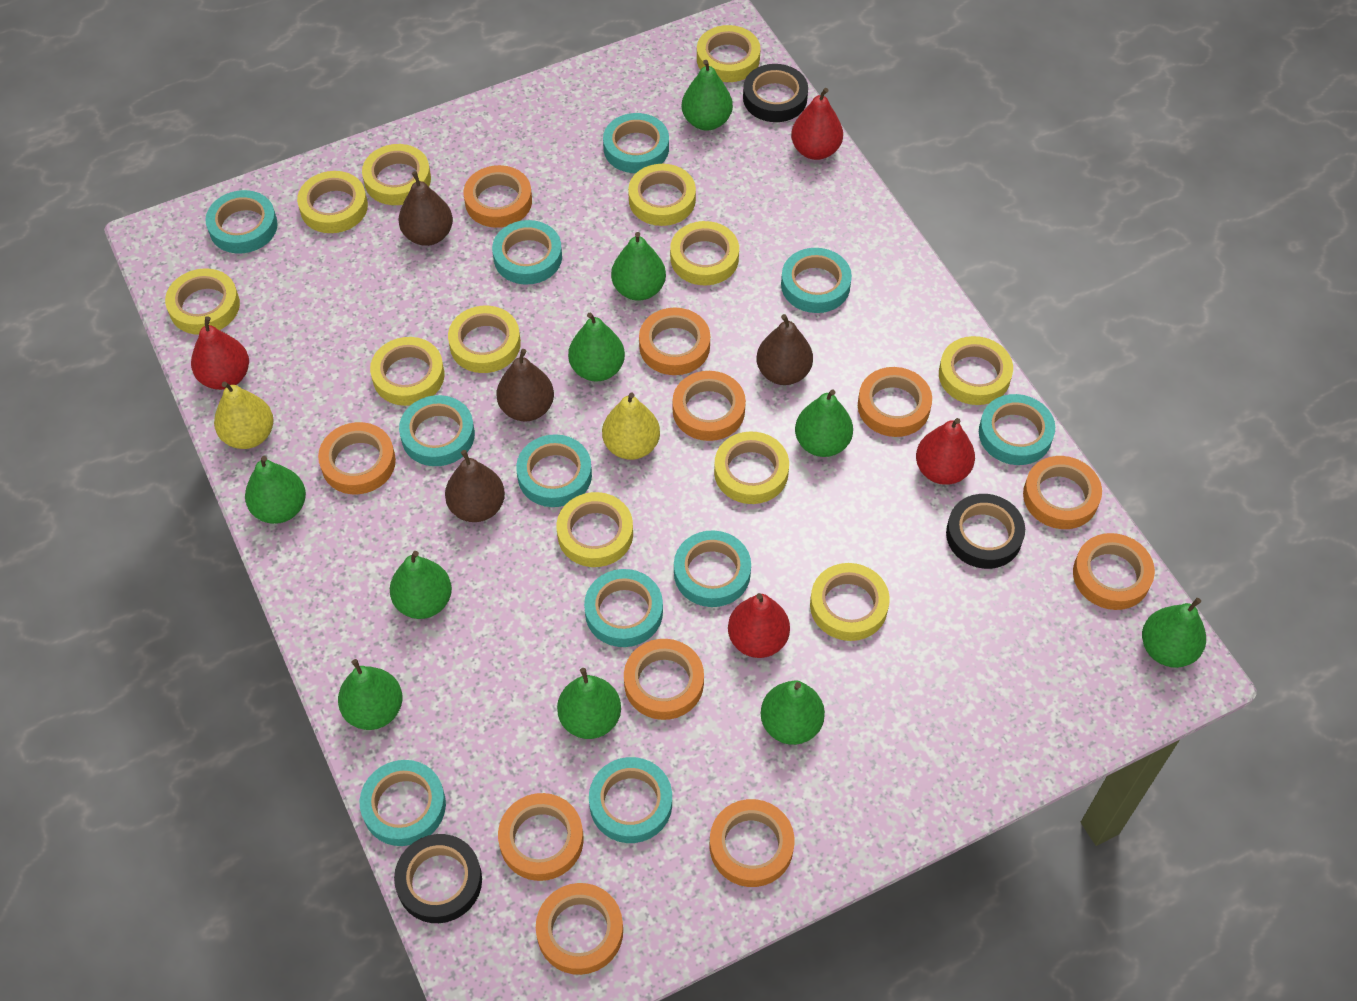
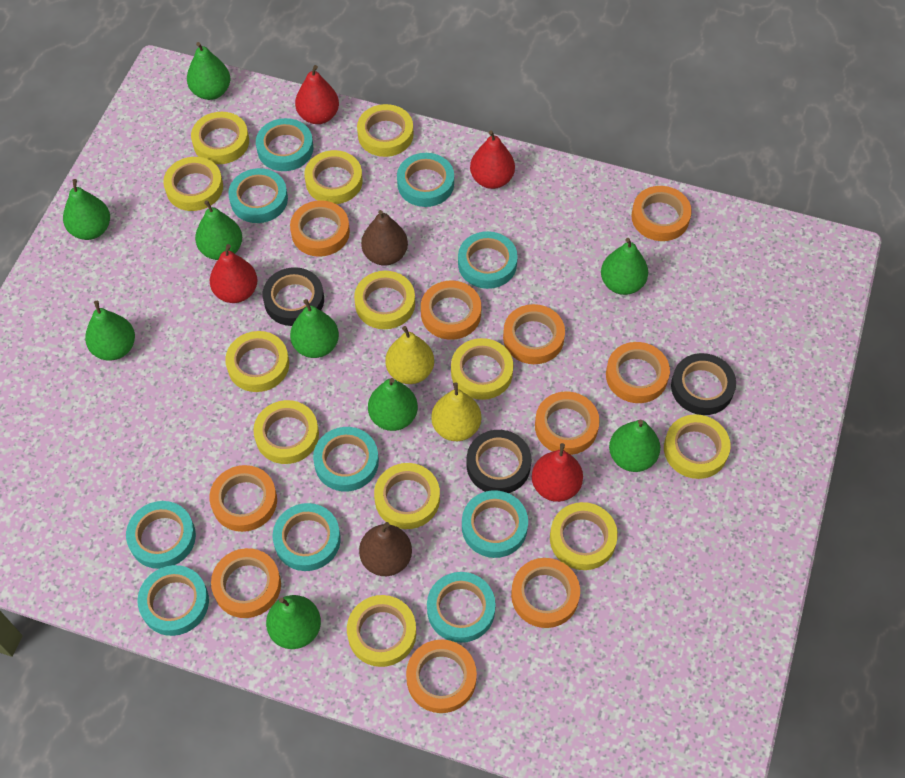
brown pear: 4 -> 2
green pear: 10 -> 9
orange tape: 11 -> 10
turquoise tape: 11 -> 10

